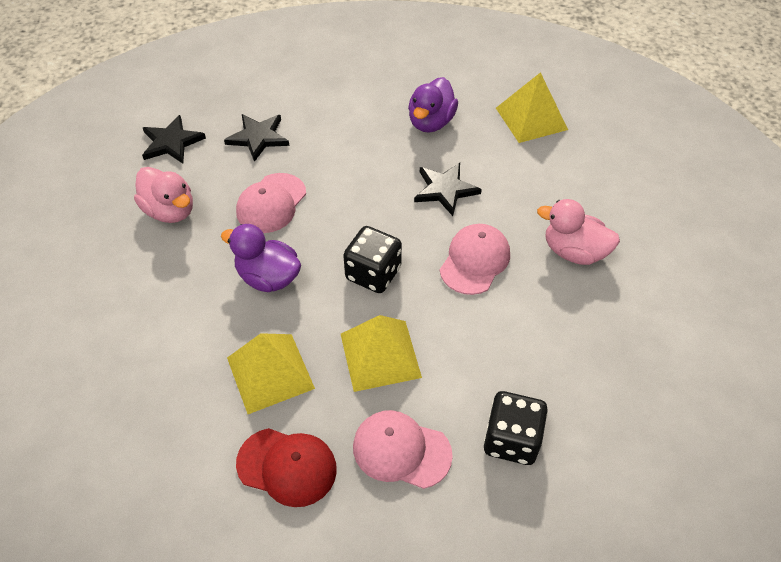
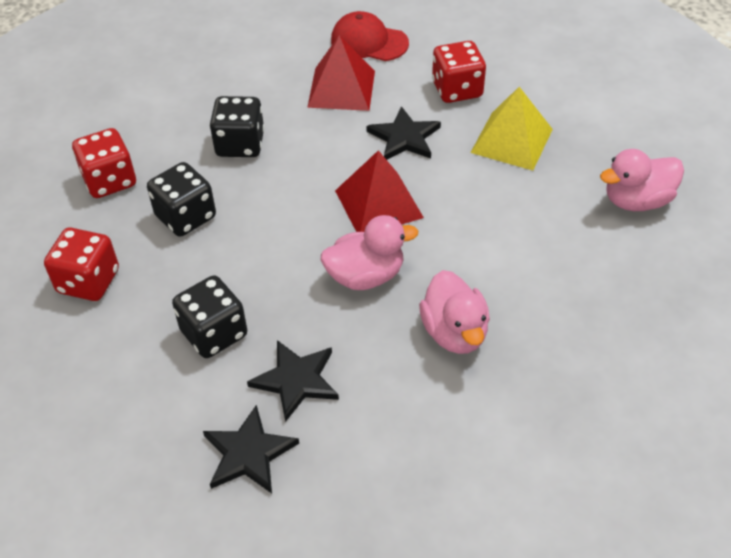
black dice: 2 -> 3
pink cap: 3 -> 0
pink duck: 2 -> 3
purple duck: 2 -> 0
red dice: 0 -> 3
red pyramid: 0 -> 2
yellow pyramid: 3 -> 1

